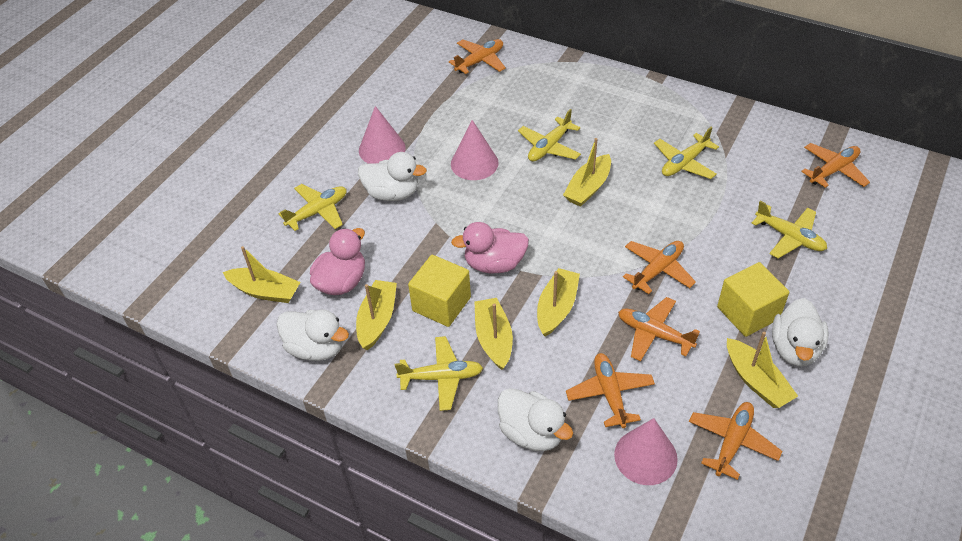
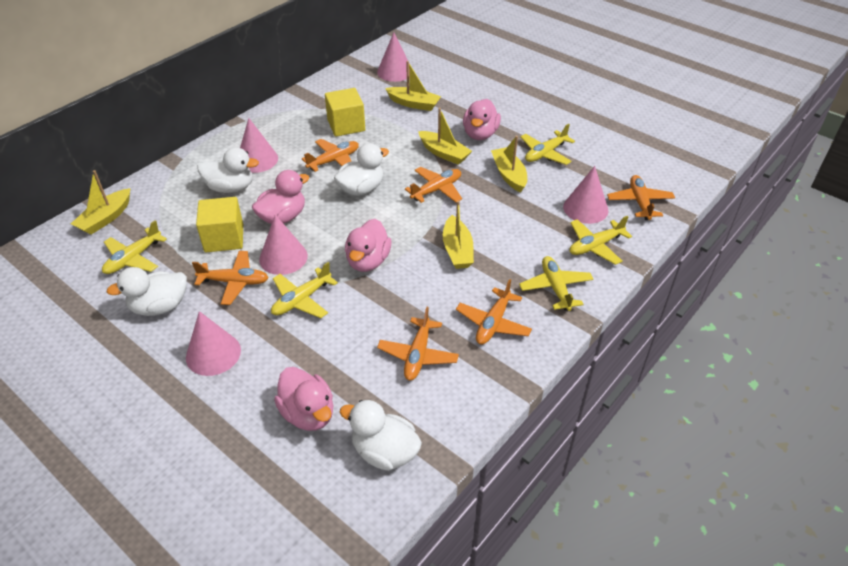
pink cone: 3 -> 5
pink duck: 2 -> 4
yellow boat: 6 -> 5

